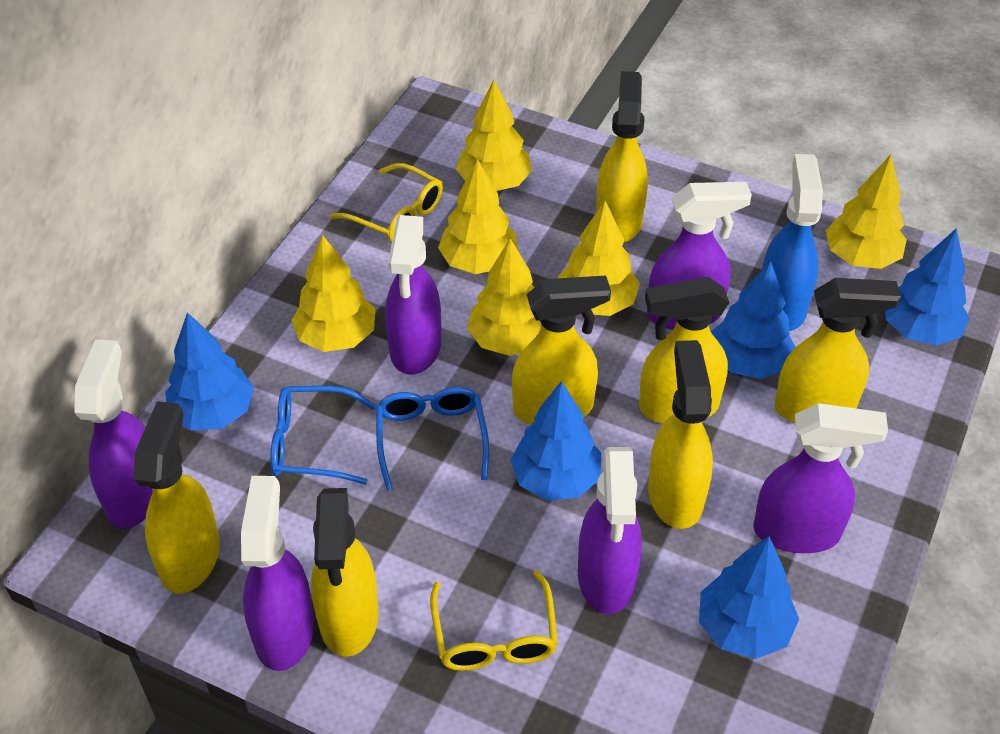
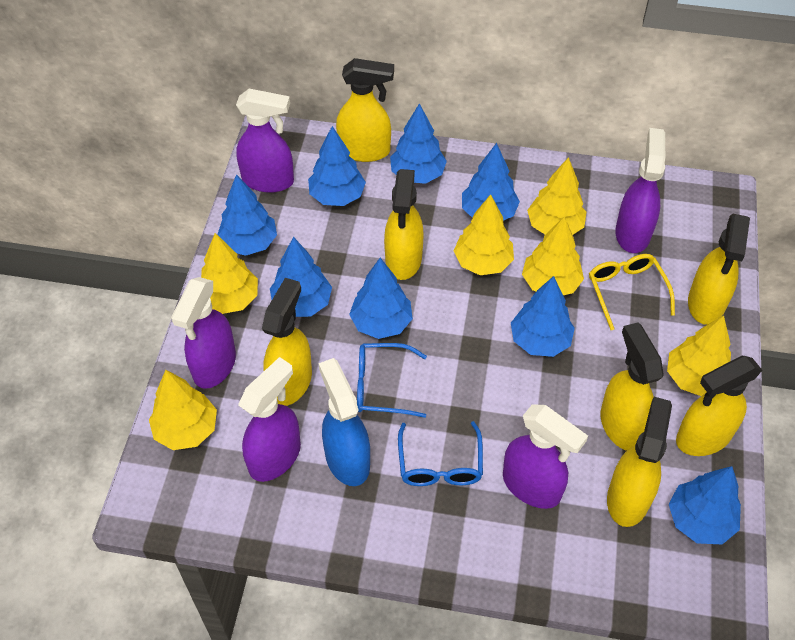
blue tree: 5 -> 8
purple spray bottle: 6 -> 5
yellow glasses: 2 -> 1

